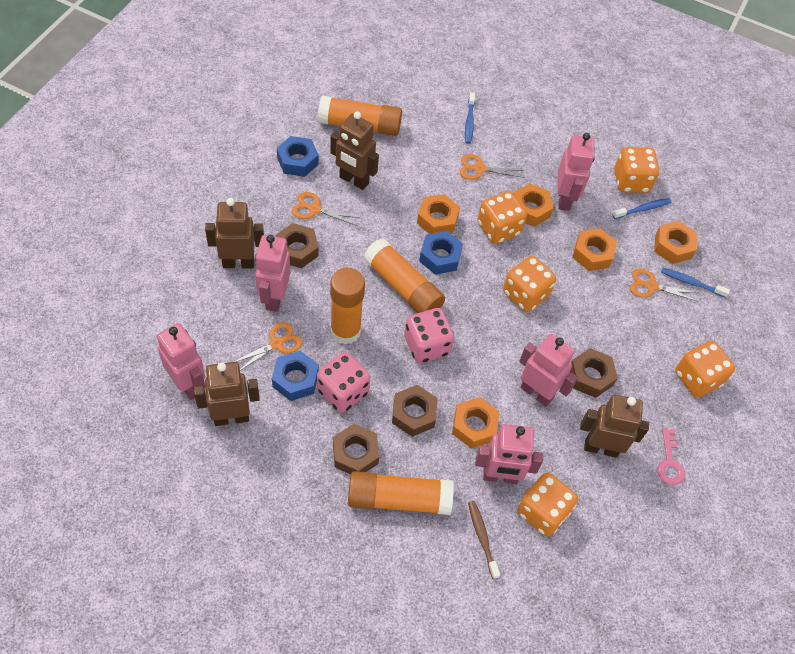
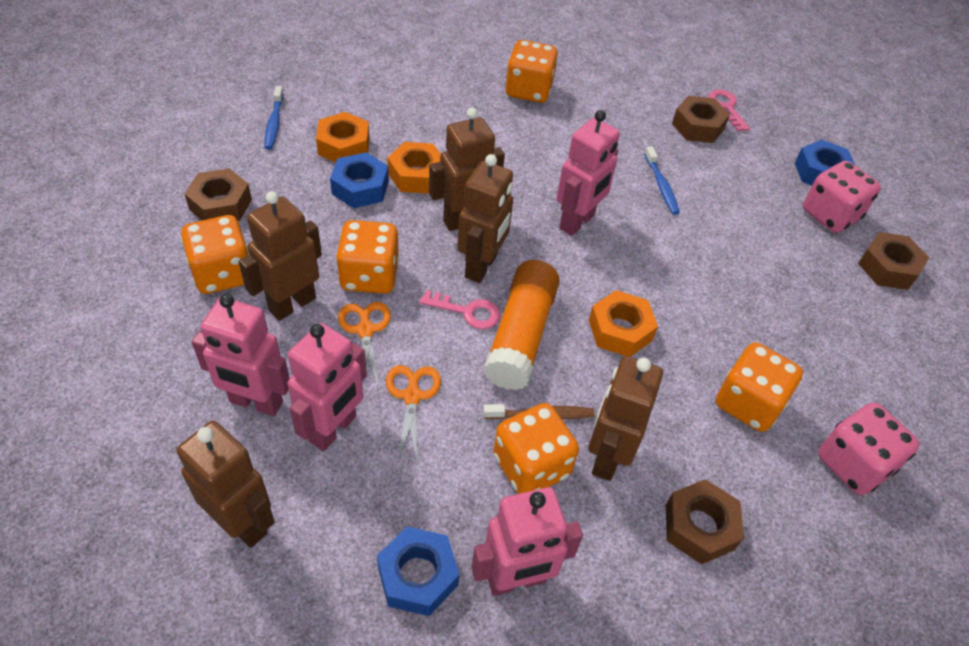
blue toothbrush: 3 -> 2
brown robot: 4 -> 5
orange glue stick: 4 -> 1
orange nut: 5 -> 3
orange scissors: 4 -> 2
pink key: 1 -> 2
pink robot: 5 -> 4

